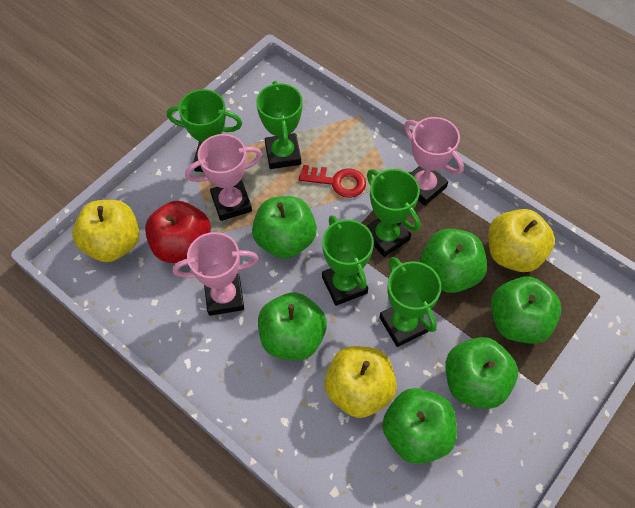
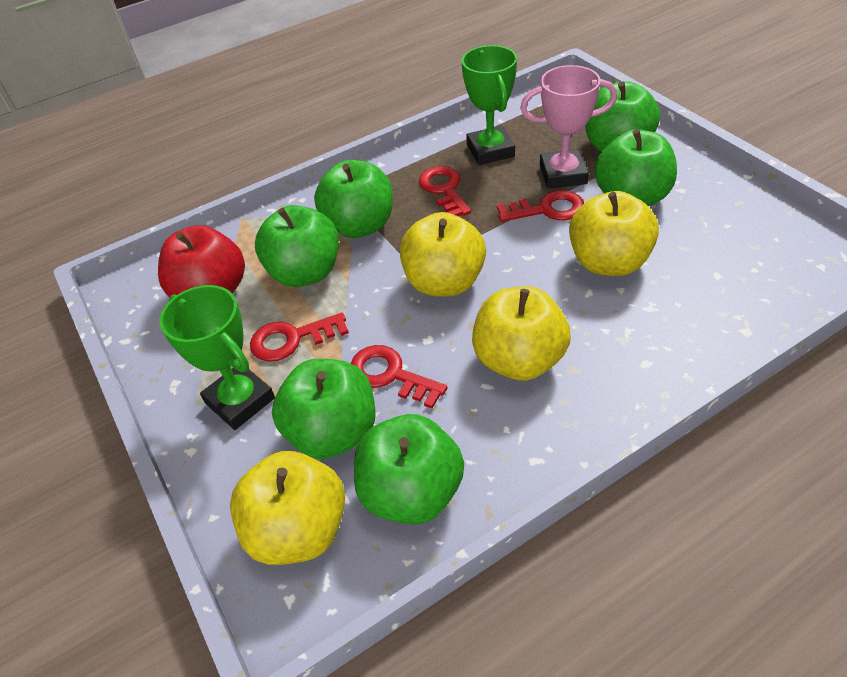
green trophy: 5 -> 2
pink trophy: 3 -> 1
red key: 1 -> 4
yellow apple: 3 -> 4

